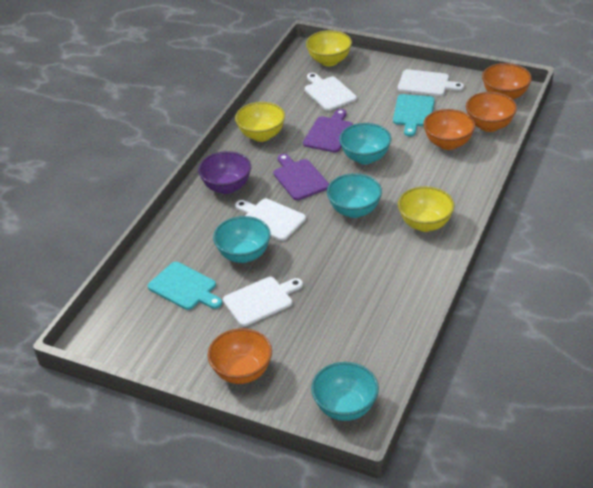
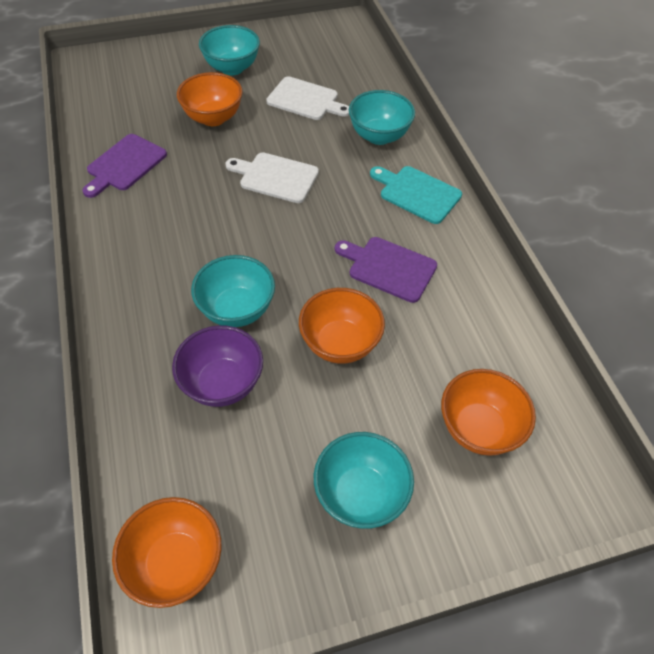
turquoise cutting board: 2 -> 1
white cutting board: 4 -> 2
yellow bowl: 3 -> 0

